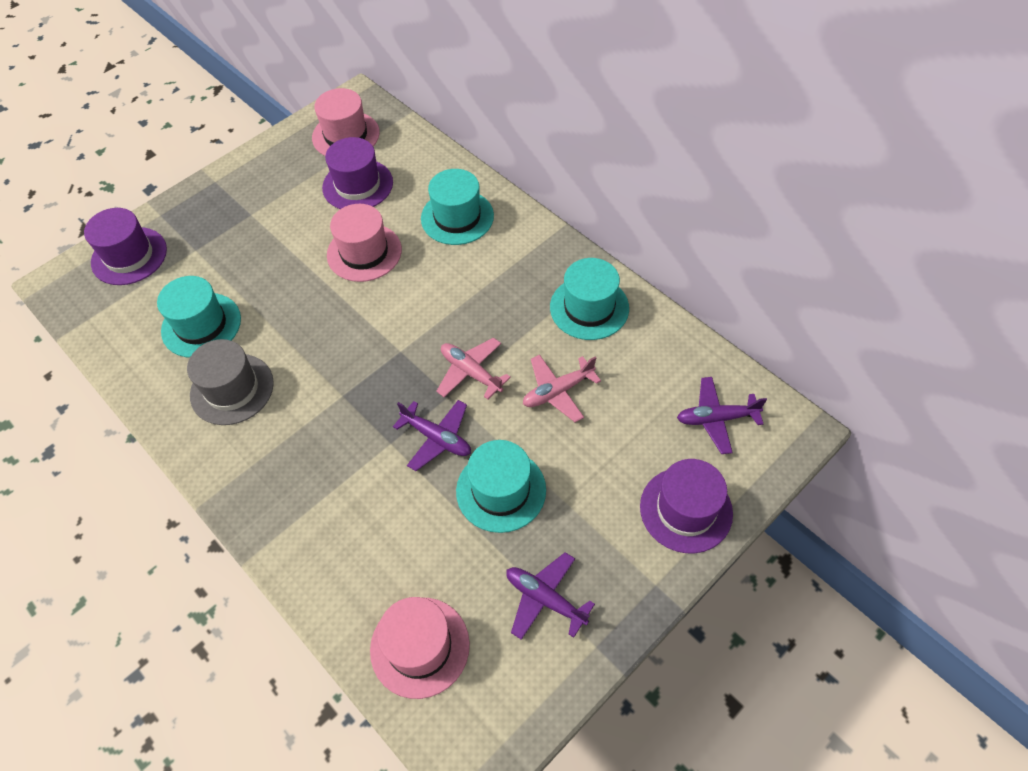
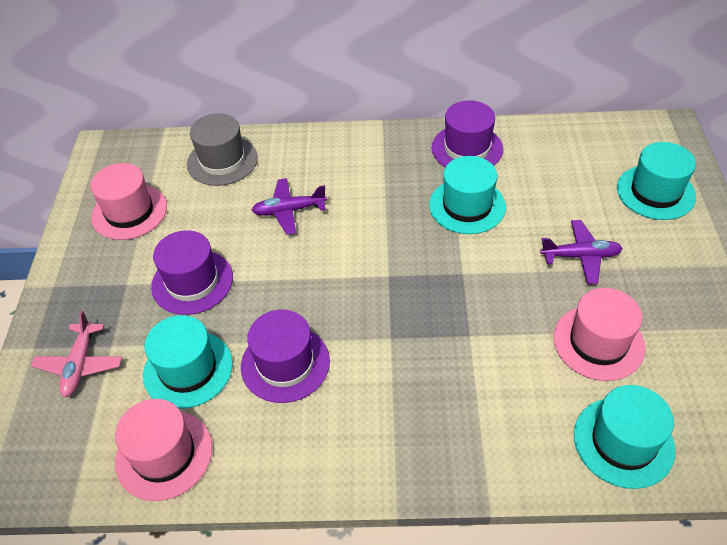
pink plane: 2 -> 1
purple plane: 3 -> 2

